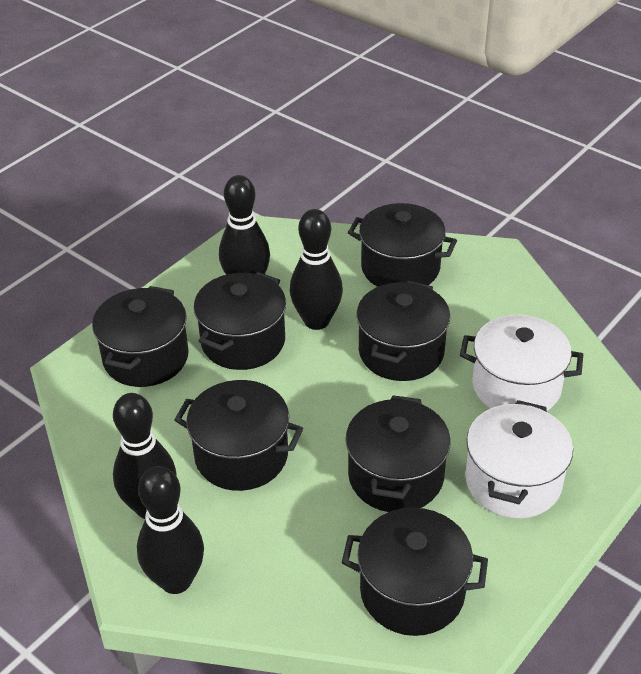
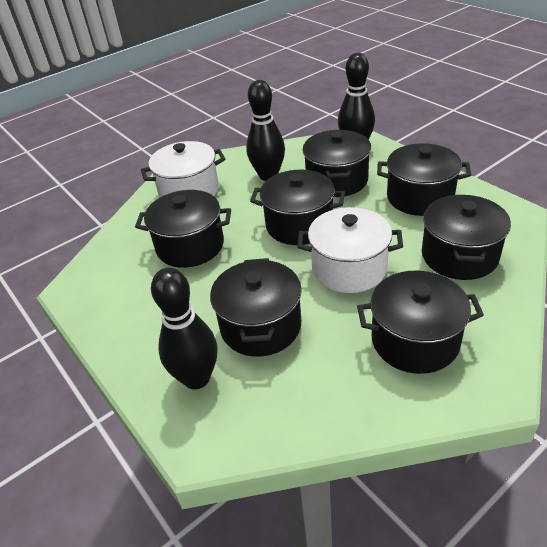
black bowling pin: 4 -> 3

